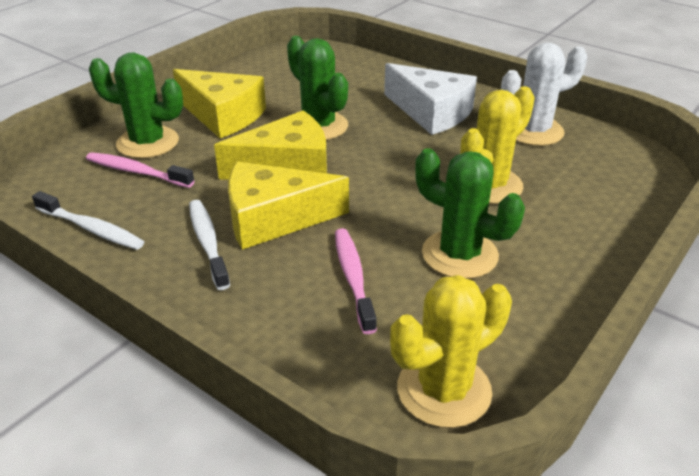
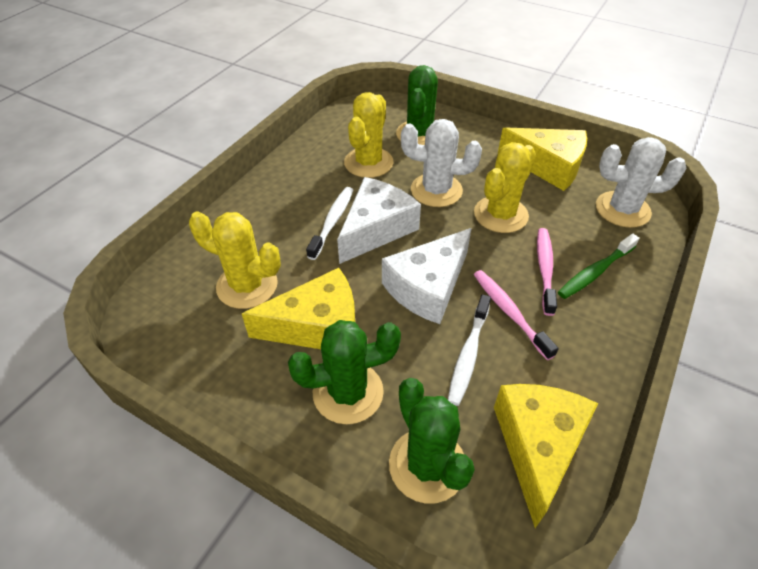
green toothbrush: 0 -> 1
white cactus: 1 -> 2
white cheese: 1 -> 2
yellow cactus: 2 -> 3

